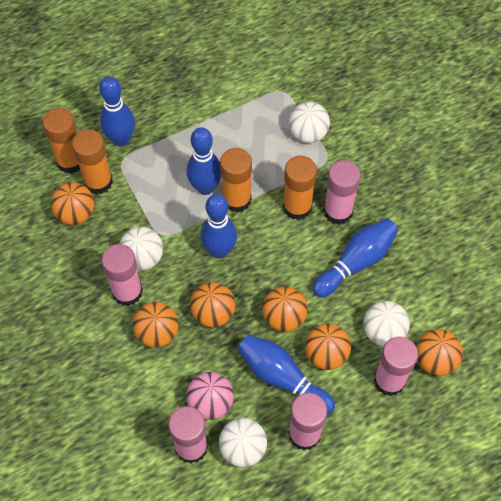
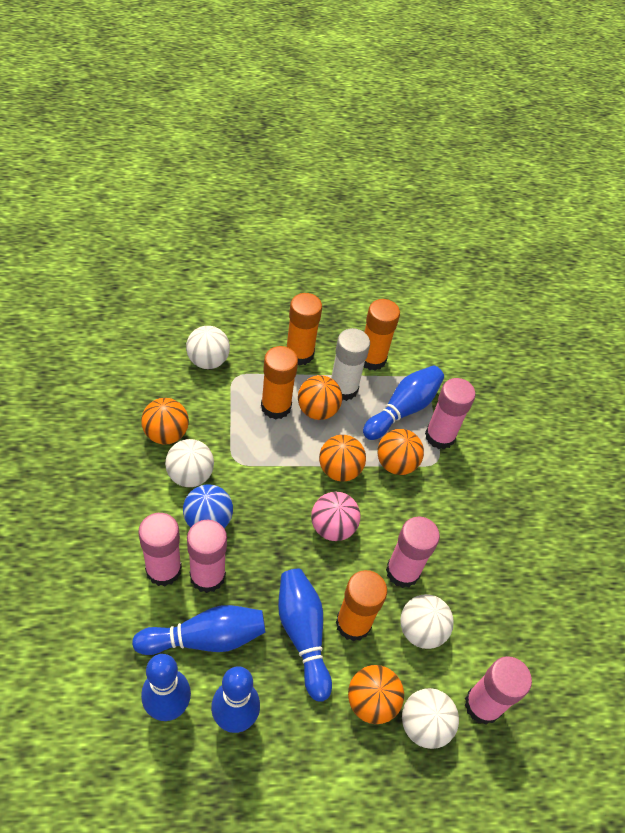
blue ball: 0 -> 1
orange ball: 6 -> 5
white glue stick: 0 -> 1

